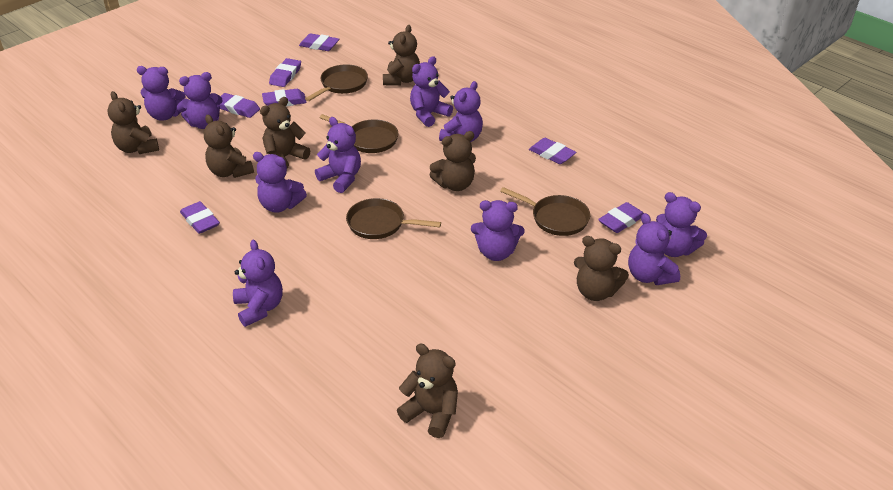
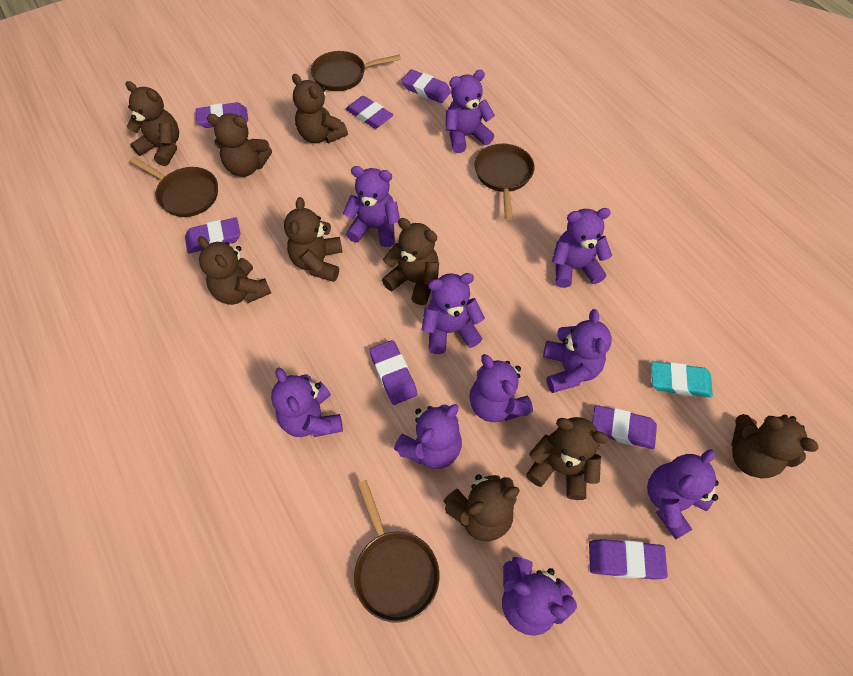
brown teddy bear: 7 -> 9
turquoise eraser: 0 -> 1

